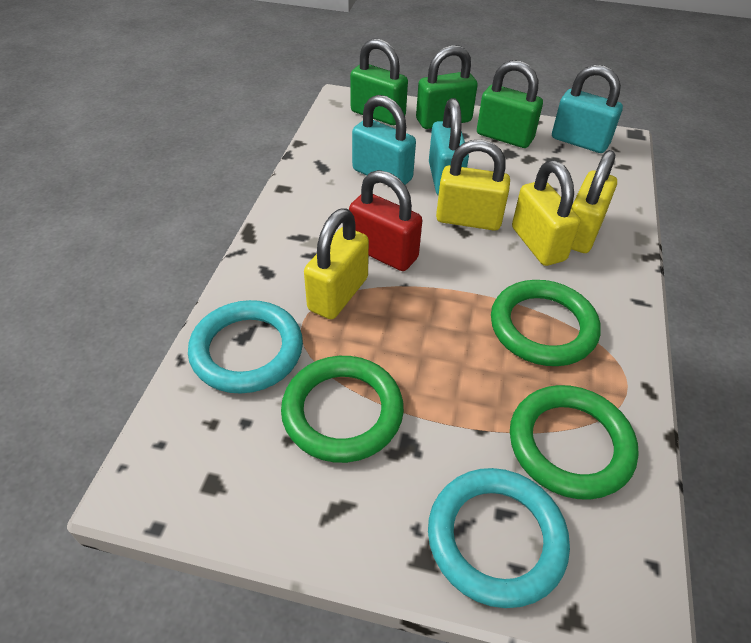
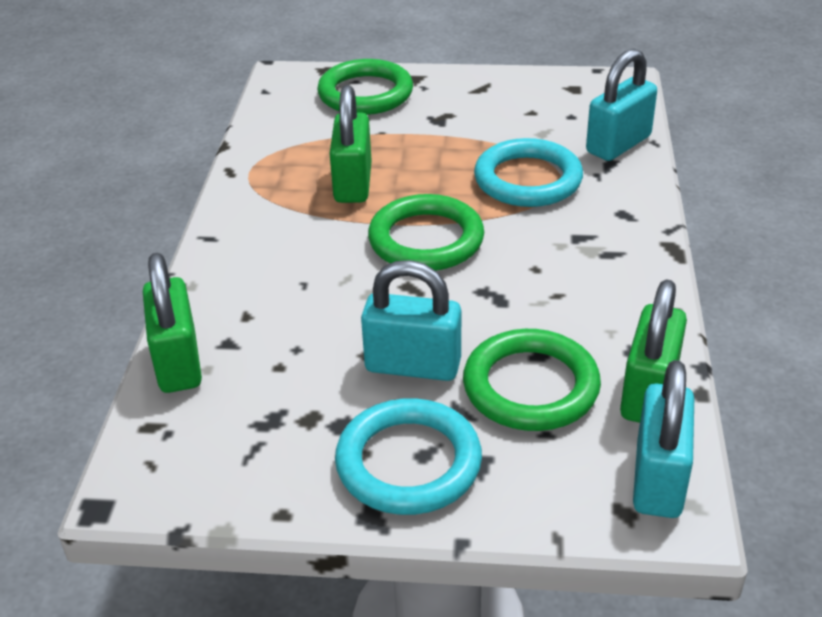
red padlock: 1 -> 0
yellow padlock: 4 -> 0

